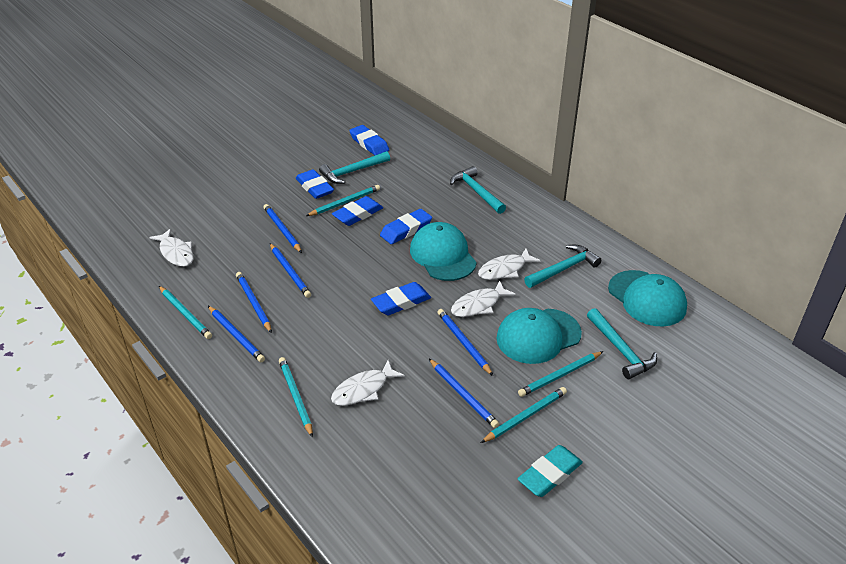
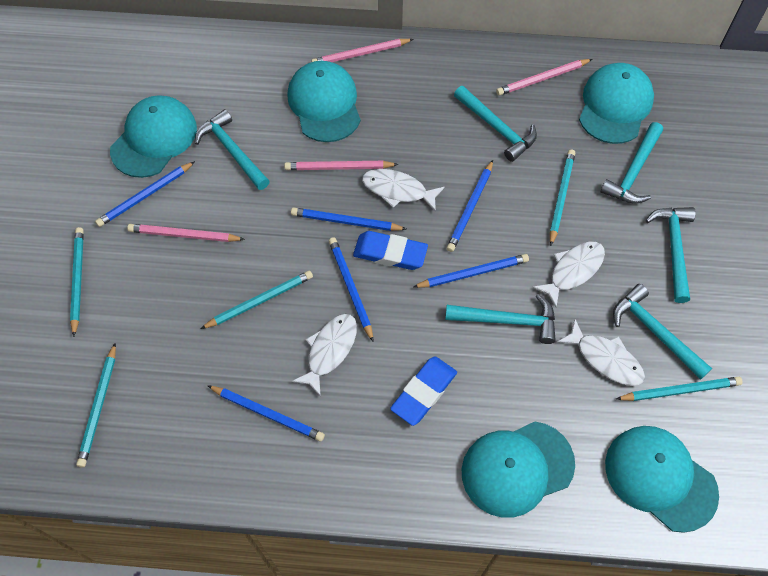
blue eraser: 5 -> 2
pink pencil: 0 -> 4
turquoise cap: 3 -> 5
turquoise eraser: 1 -> 0
turquoise hammer: 4 -> 6

